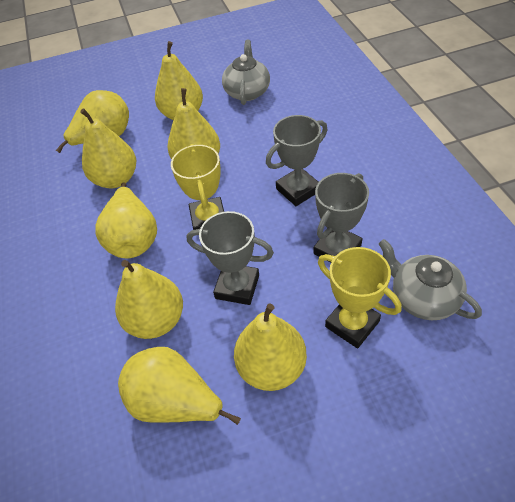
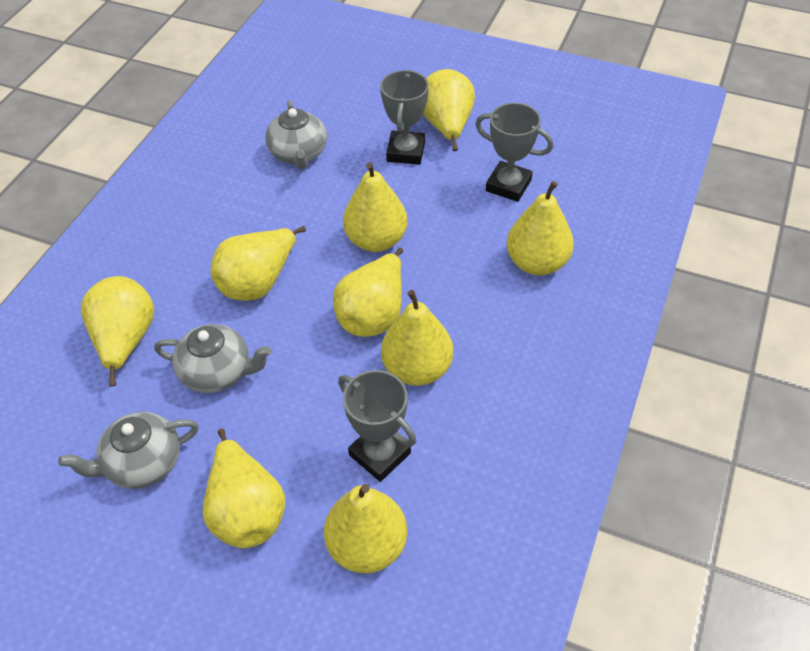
grey teapot: 2 -> 3
yellow pear: 8 -> 9
yellow trophy: 2 -> 0

